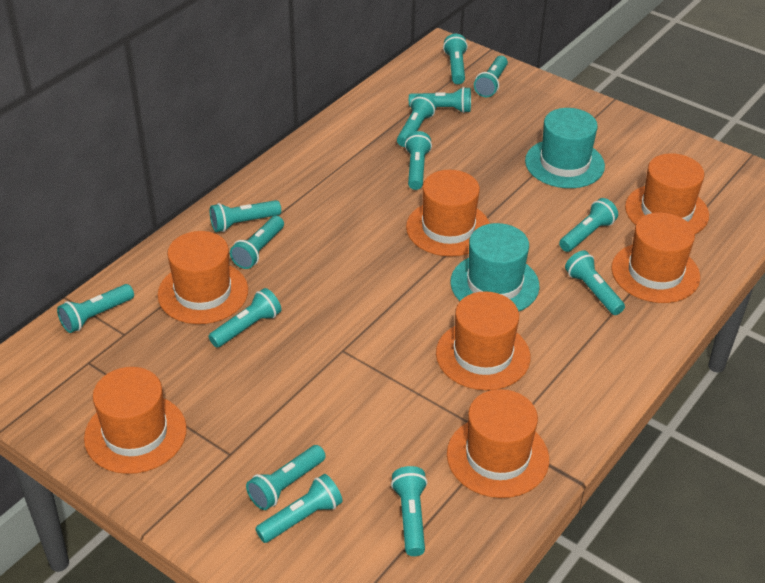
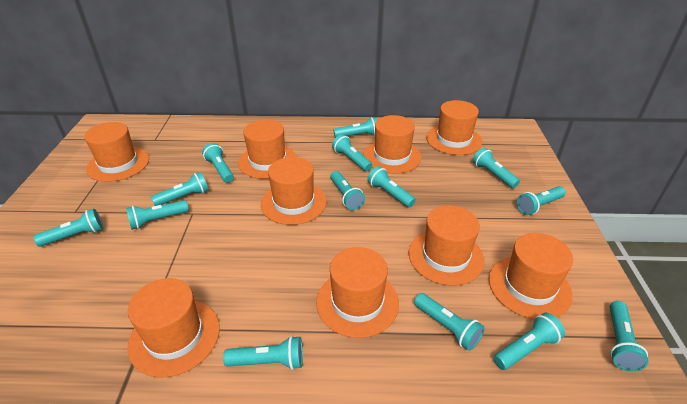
orange hat: 7 -> 9
turquoise hat: 2 -> 0

